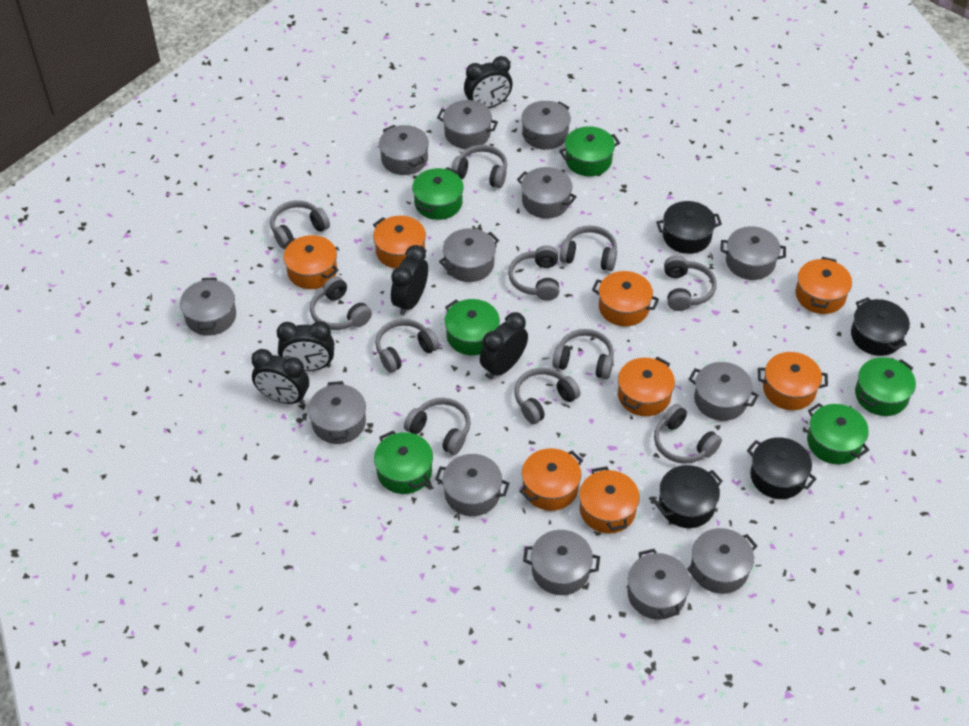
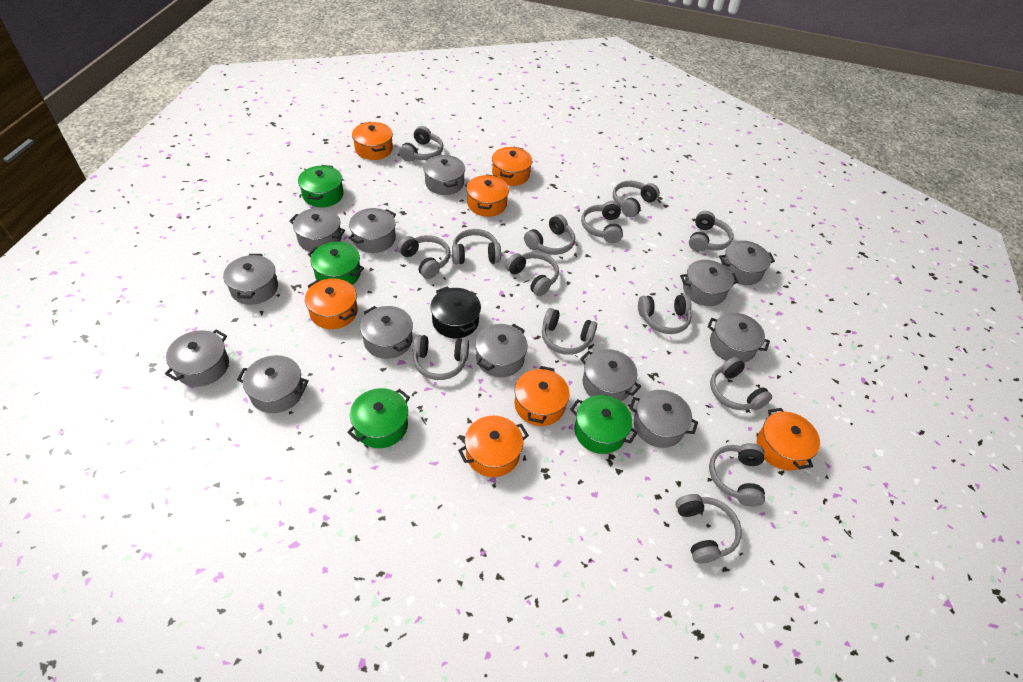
black clock: 5 -> 0
black pot: 4 -> 1
green pot: 6 -> 4
grey headphones: 11 -> 14
orange pot: 8 -> 7

